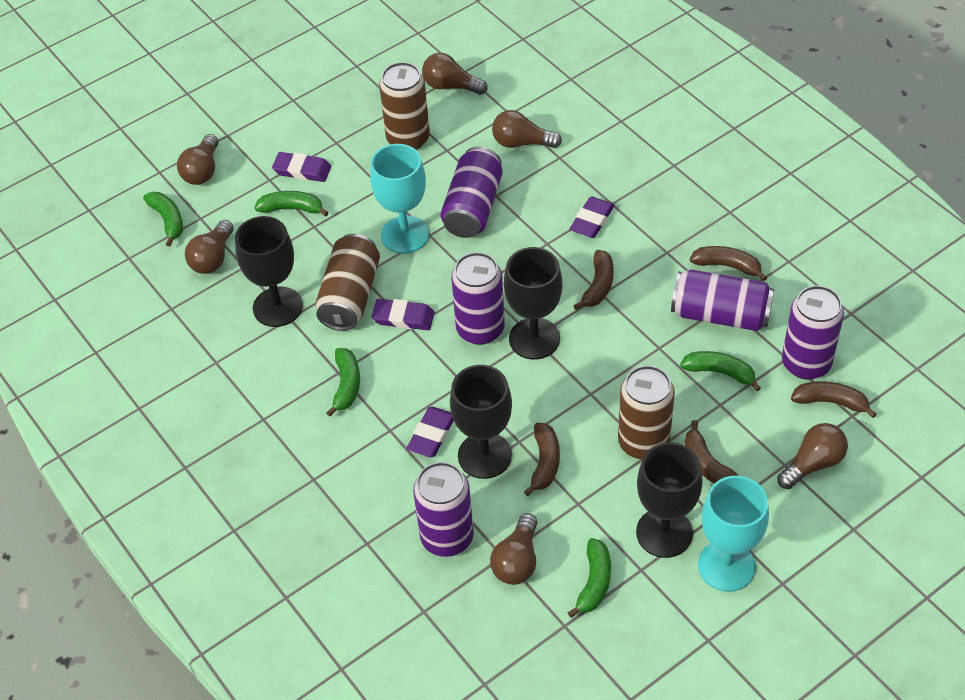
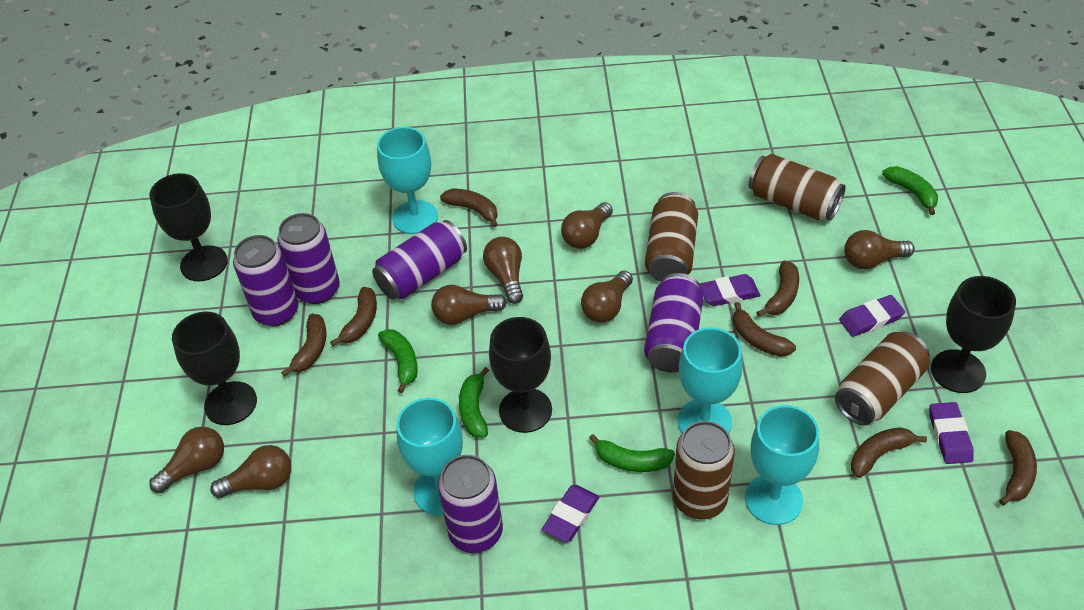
brown banana: 5 -> 7
brown can: 3 -> 4
brown light bulb: 6 -> 7
green banana: 5 -> 4
turquoise goblet: 2 -> 4

